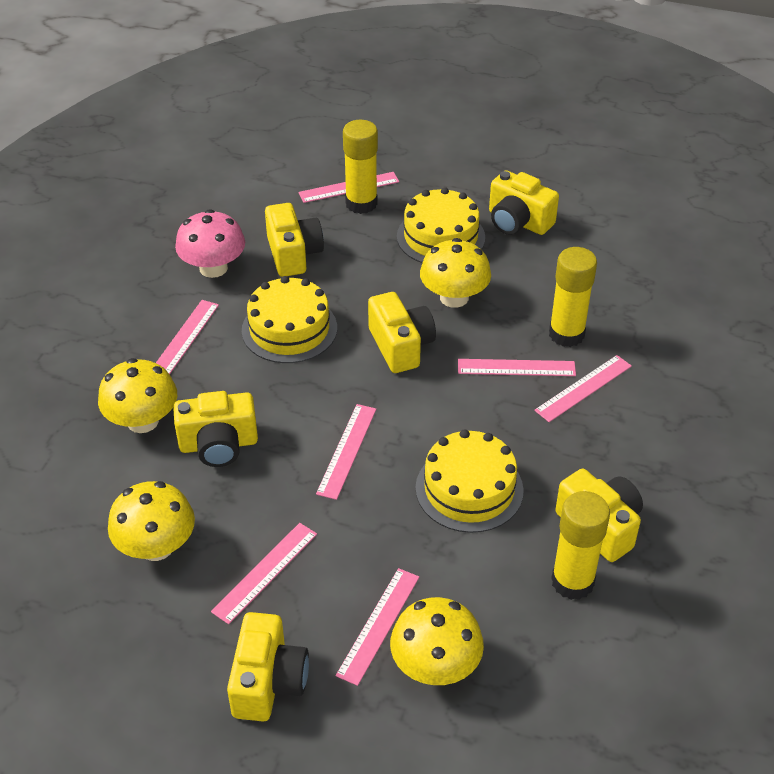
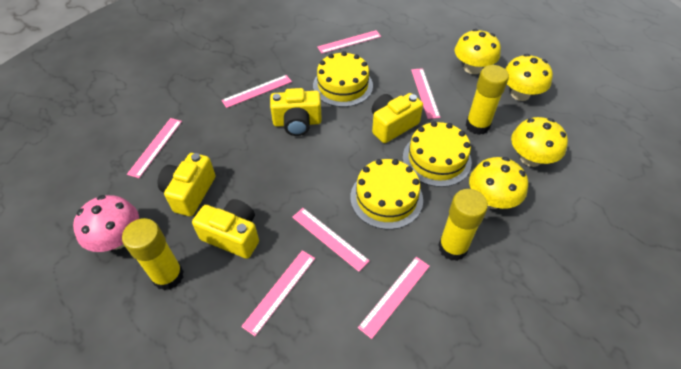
yellow camera: 6 -> 4

